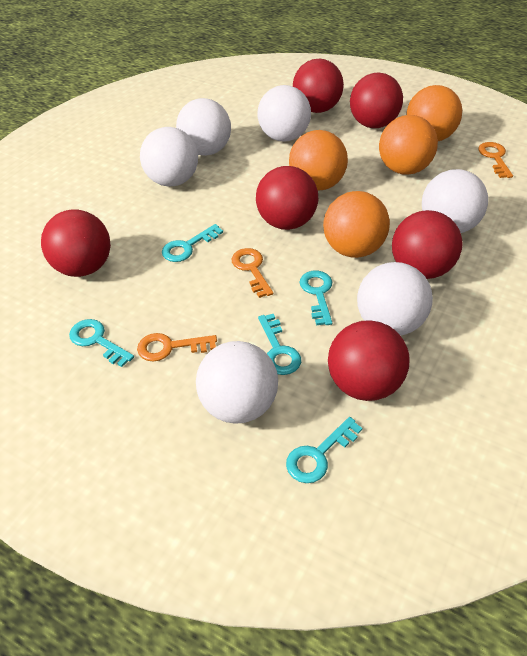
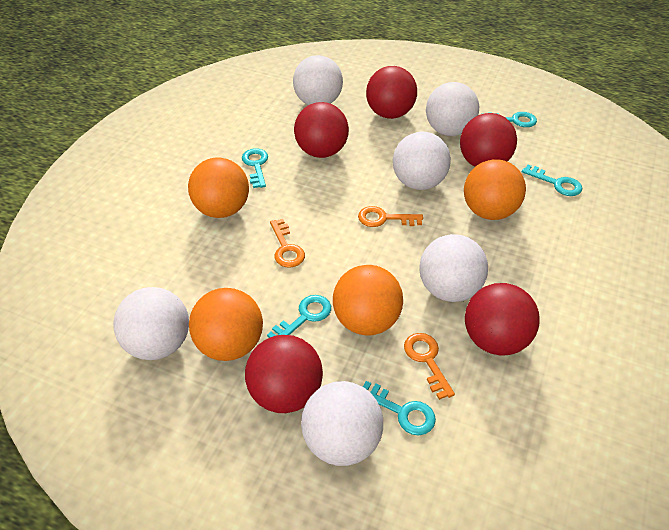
red ball: 6 -> 5

